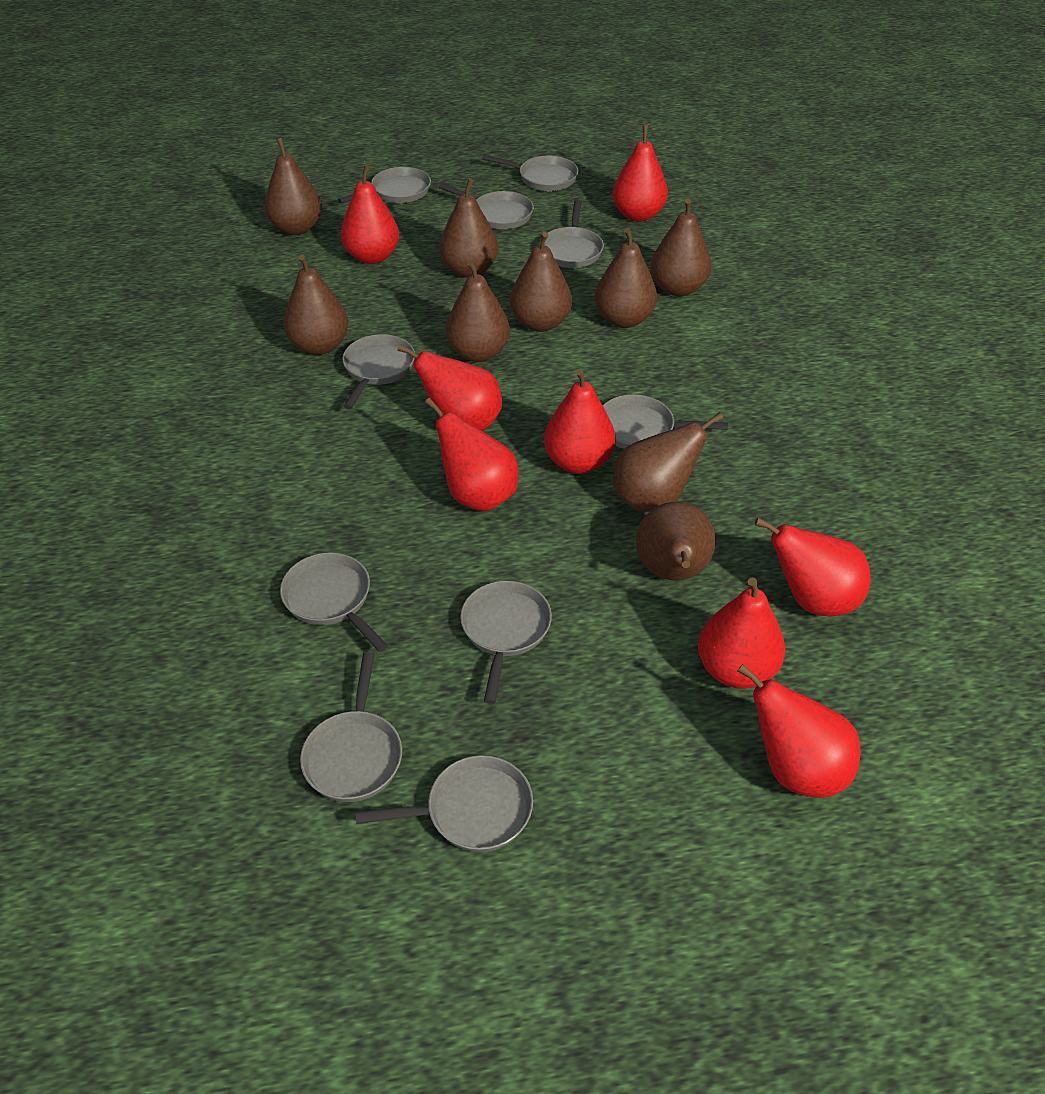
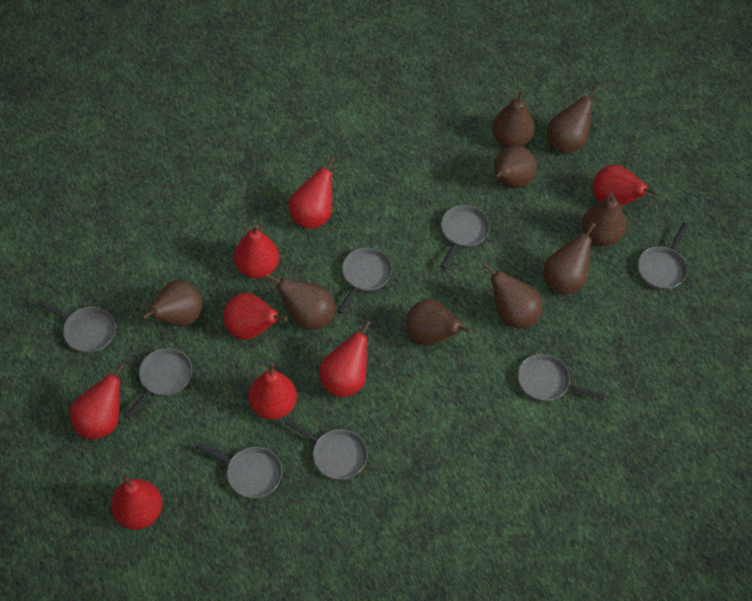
grey pan: 10 -> 8

